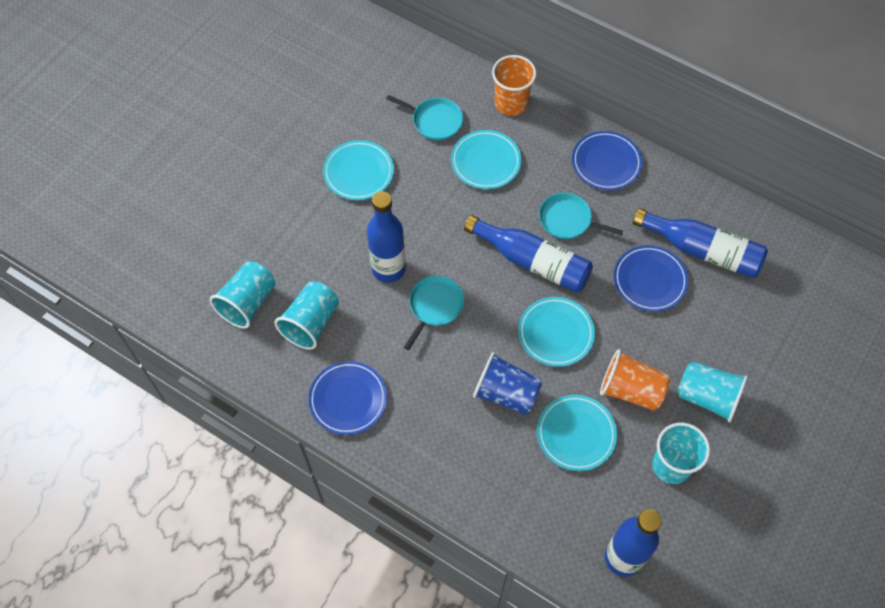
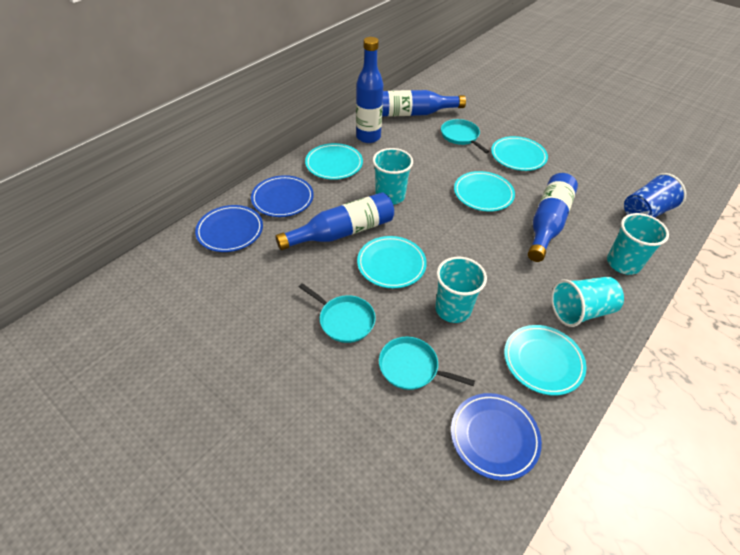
orange cup: 2 -> 0
turquoise plate: 4 -> 5

